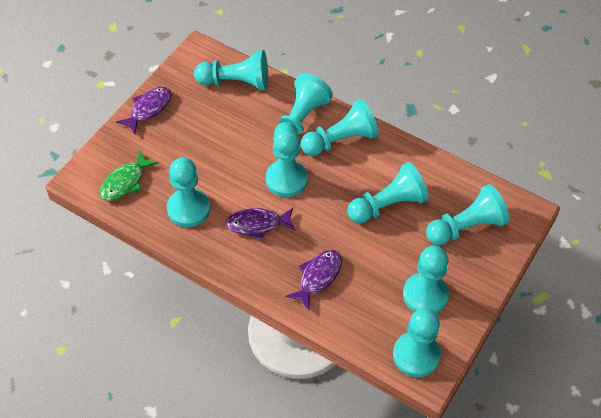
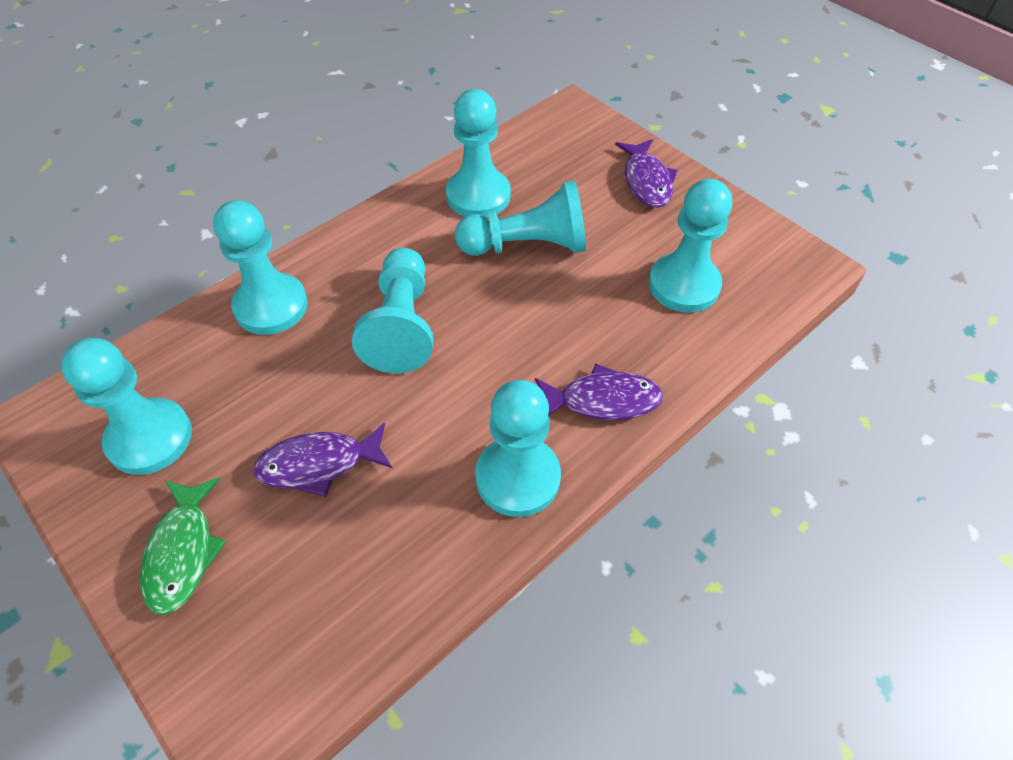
turquoise pawn: 9 -> 7

